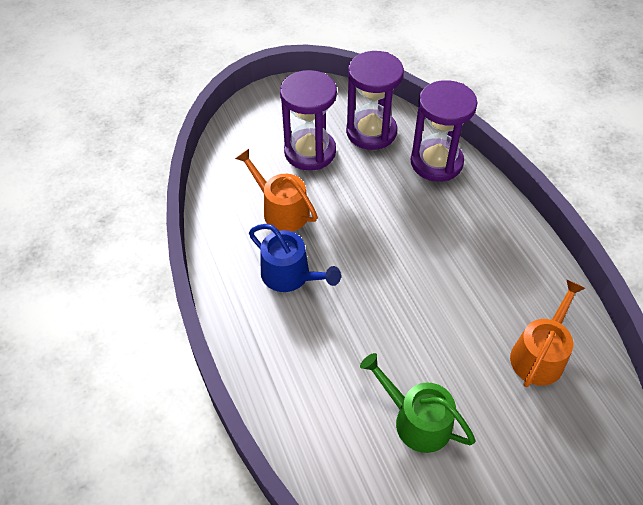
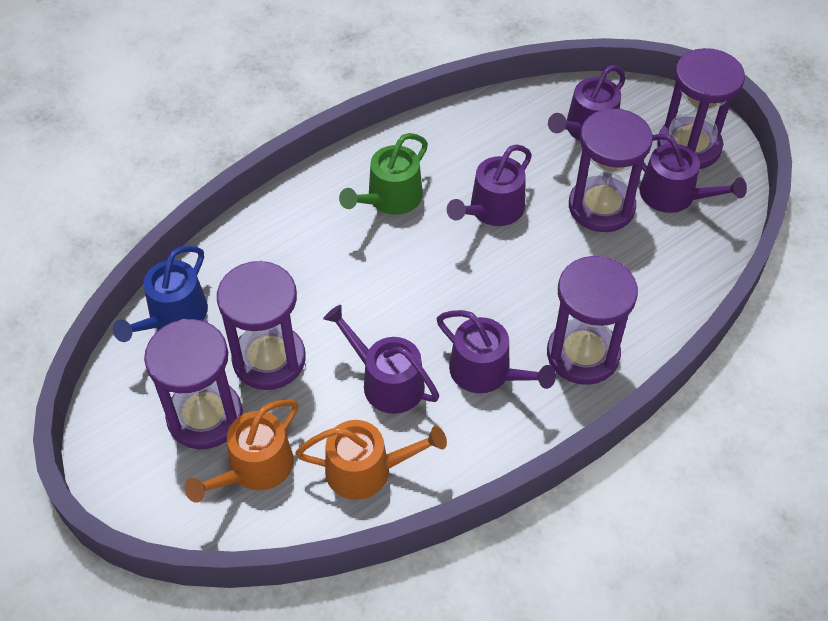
purple hourglass: 3 -> 5
purple watering can: 0 -> 5

